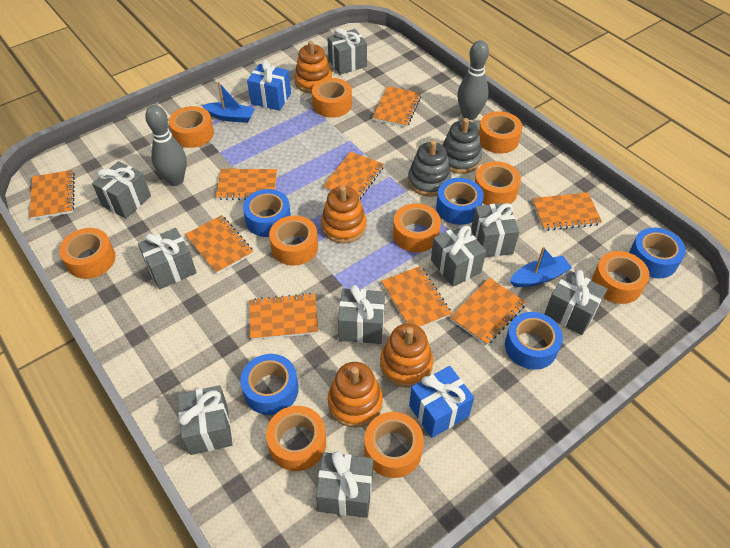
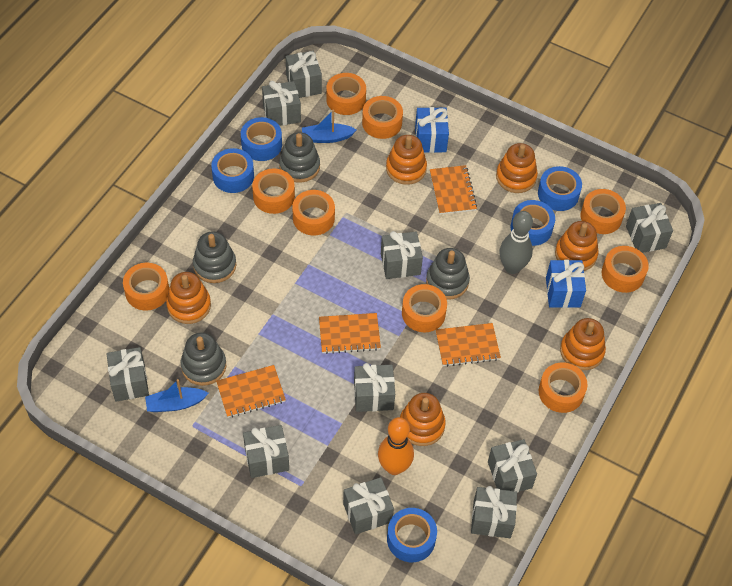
grey bowling pin: 2 -> 1
grey gift: 9 -> 10
grey stacking toy: 2 -> 4
orange bowling pin: 0 -> 1
orange notebook: 9 -> 4
orange stacking toy: 4 -> 6
orange tape: 10 -> 9

